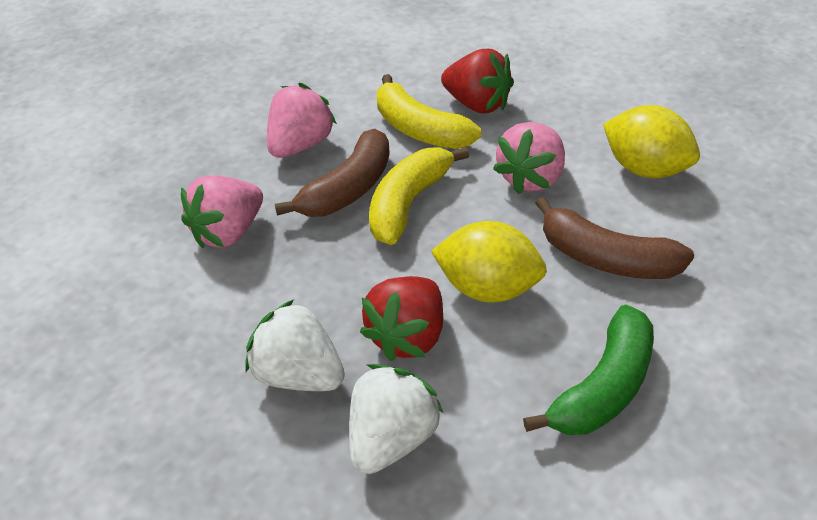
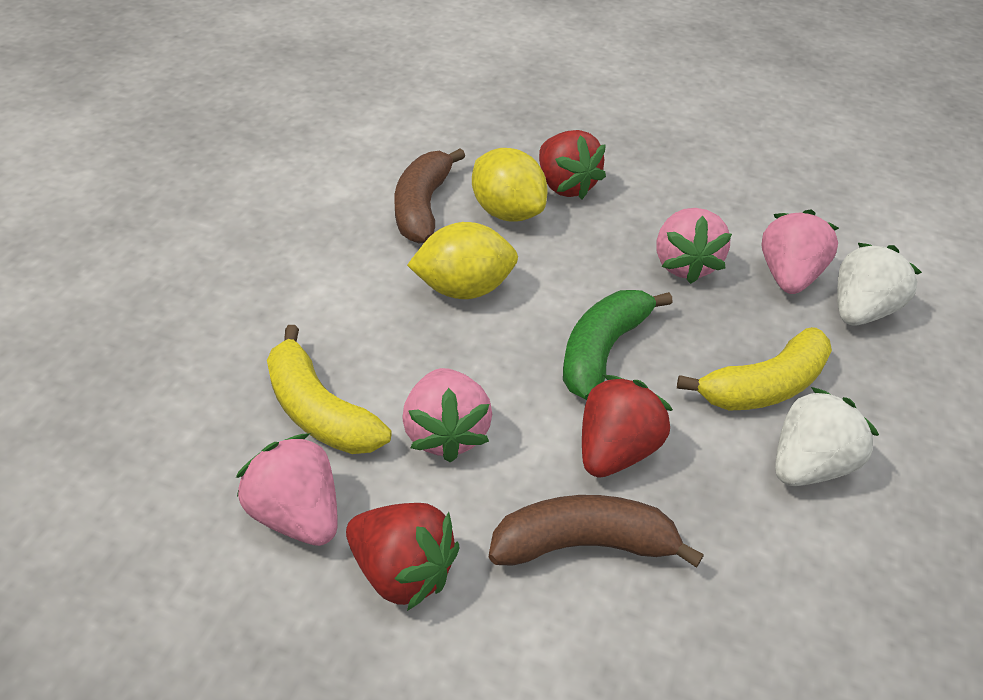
pink strawberry: 3 -> 4
red strawberry: 2 -> 3

